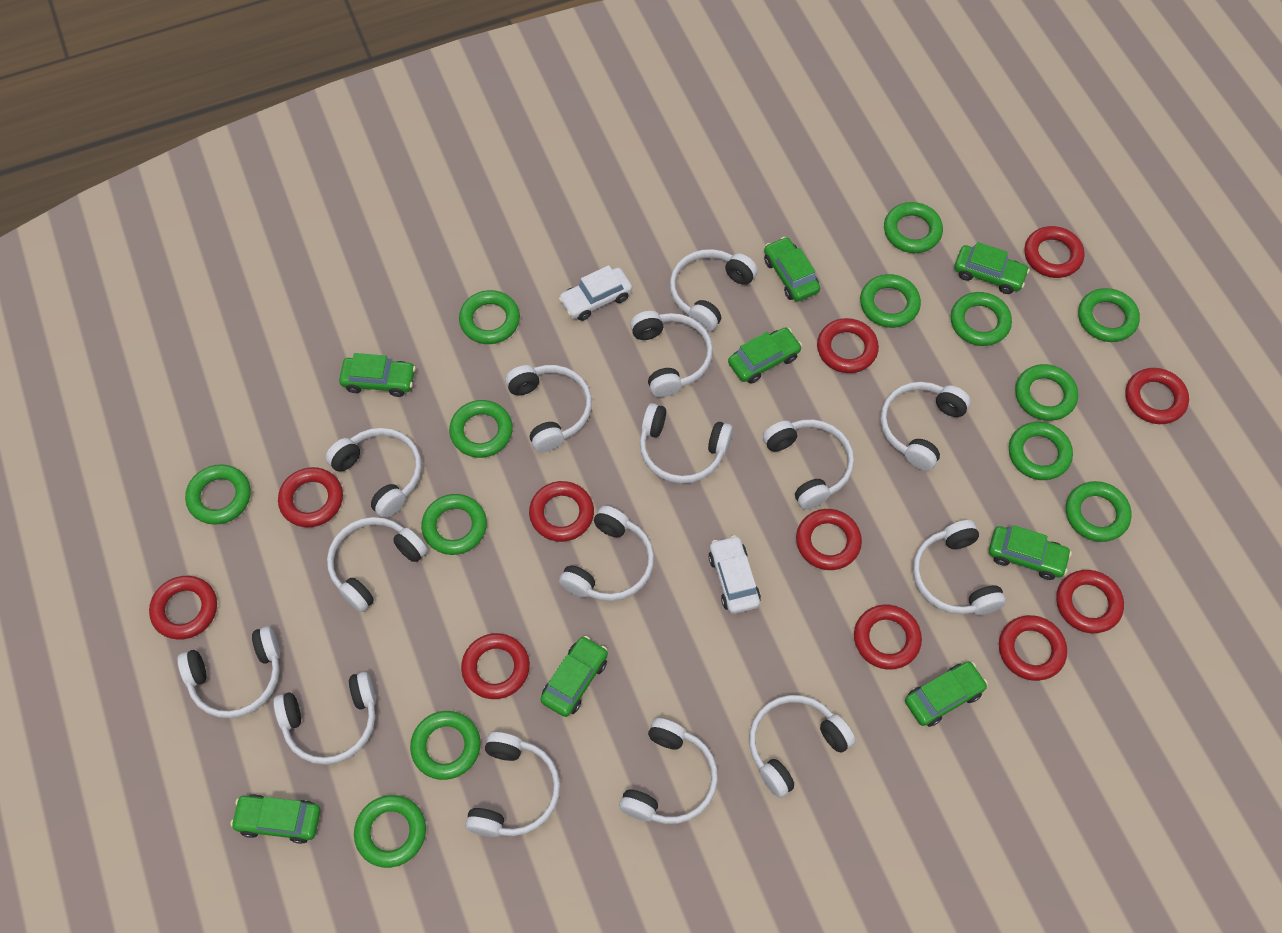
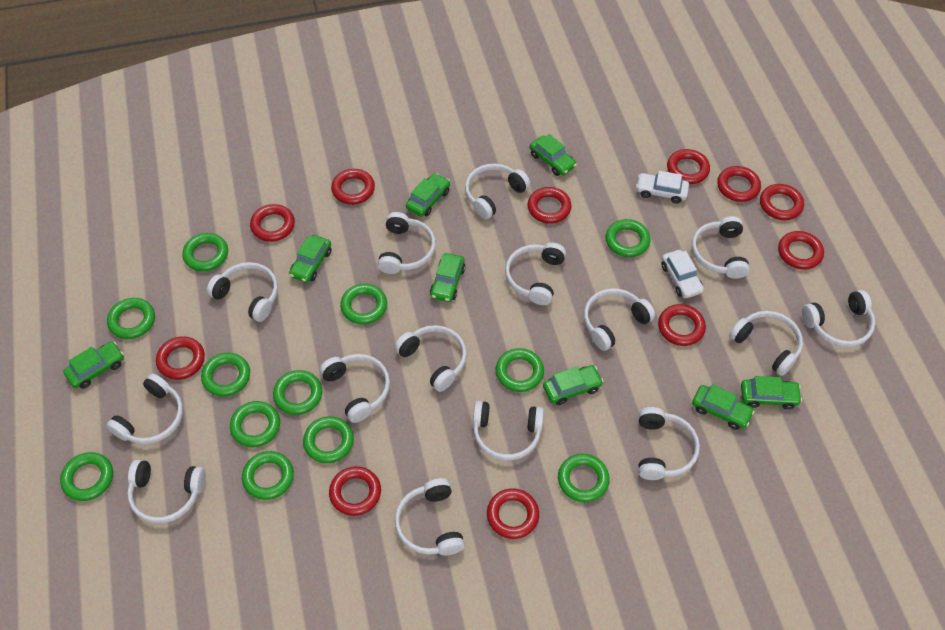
green ring: 13 -> 12

